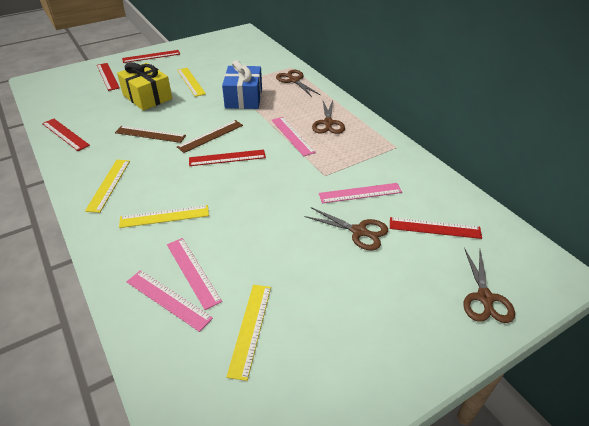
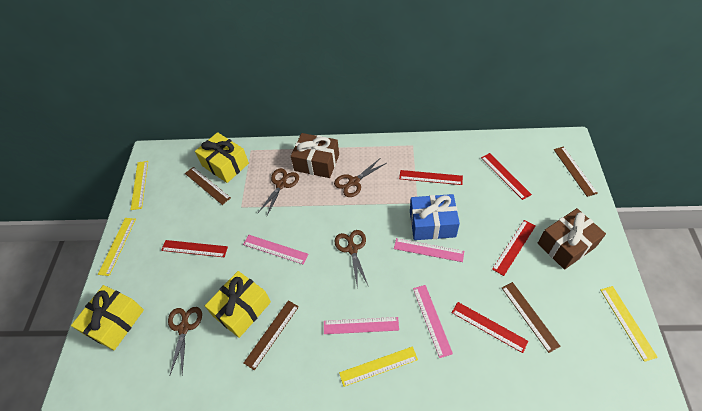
brown gift: 0 -> 2
brown ruler: 2 -> 4
yellow gift: 1 -> 3

